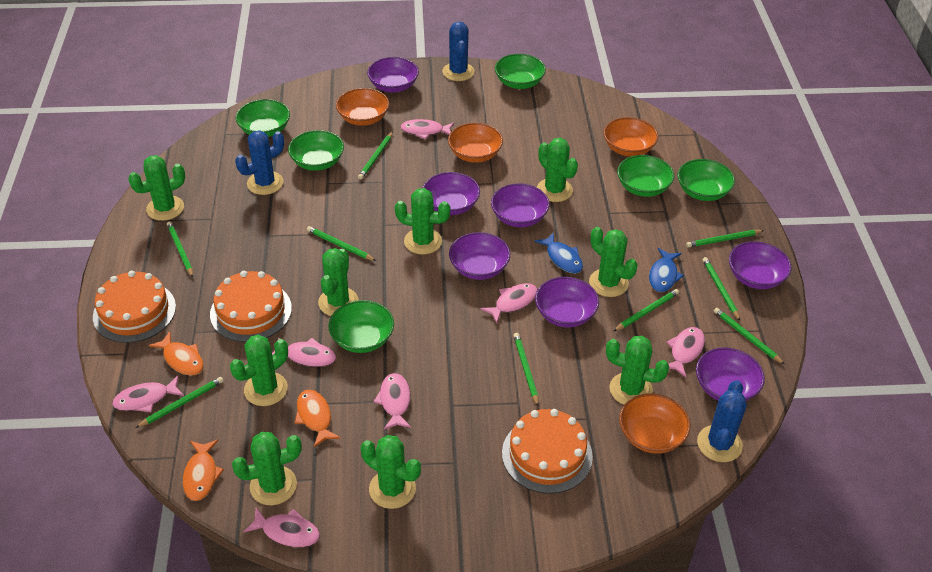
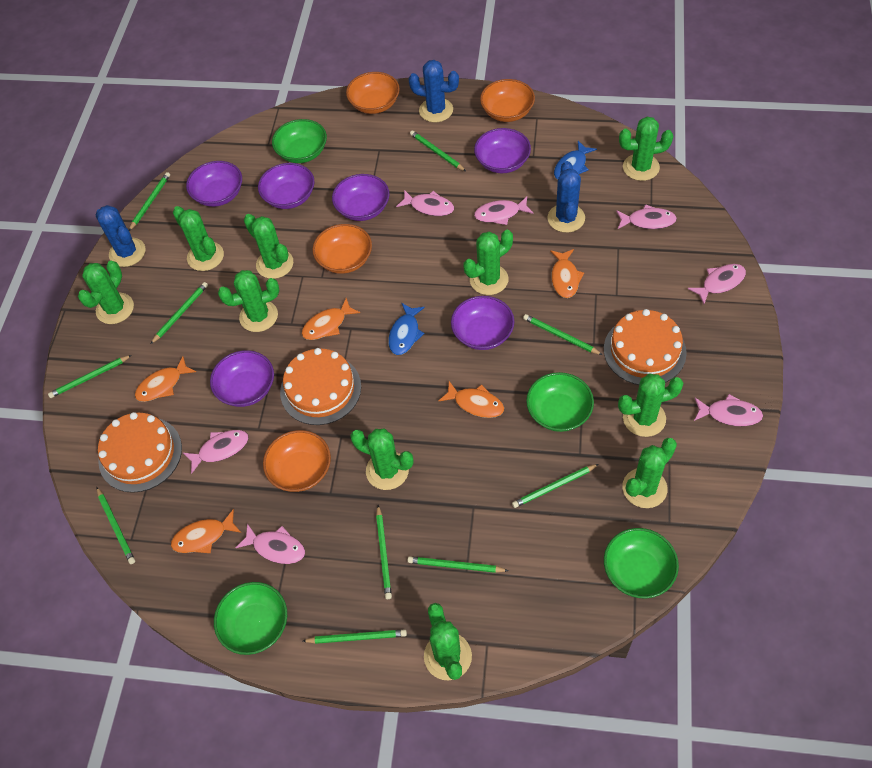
green bowl: 6 -> 4
green cactus: 9 -> 10
green pencil: 9 -> 10
orange fish: 3 -> 5
purple bowl: 7 -> 6

